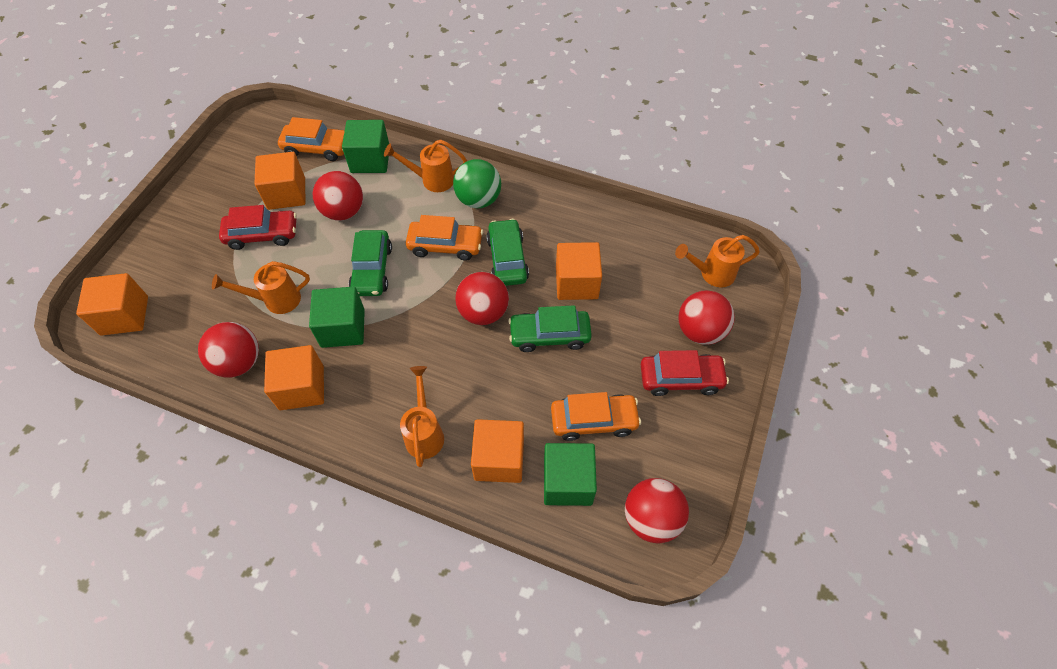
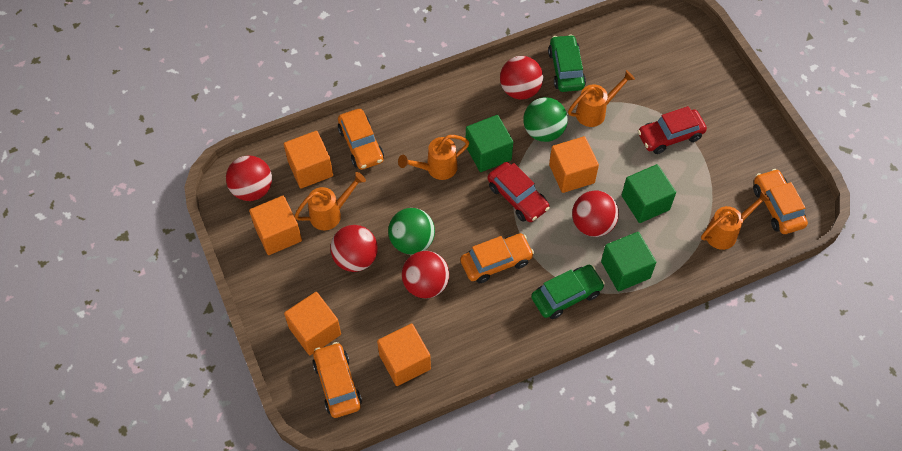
green ball: 1 -> 2
green car: 3 -> 2
orange car: 3 -> 4

